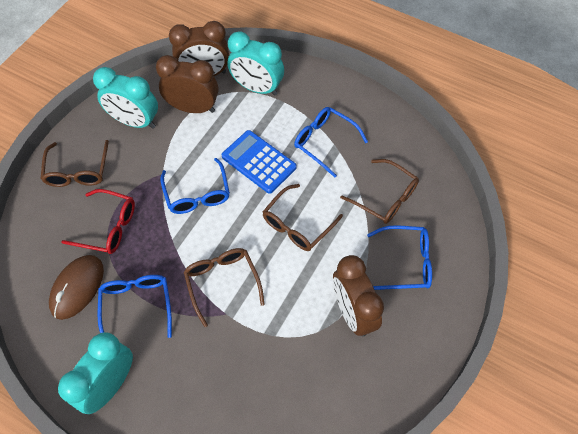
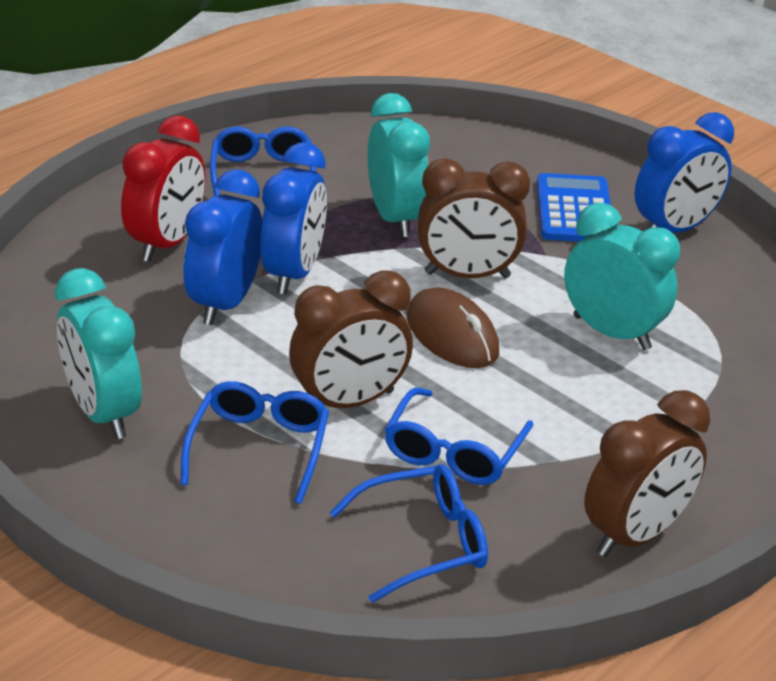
blue clock: 0 -> 3
brown glasses: 4 -> 0
red clock: 0 -> 1
red glasses: 1 -> 0

